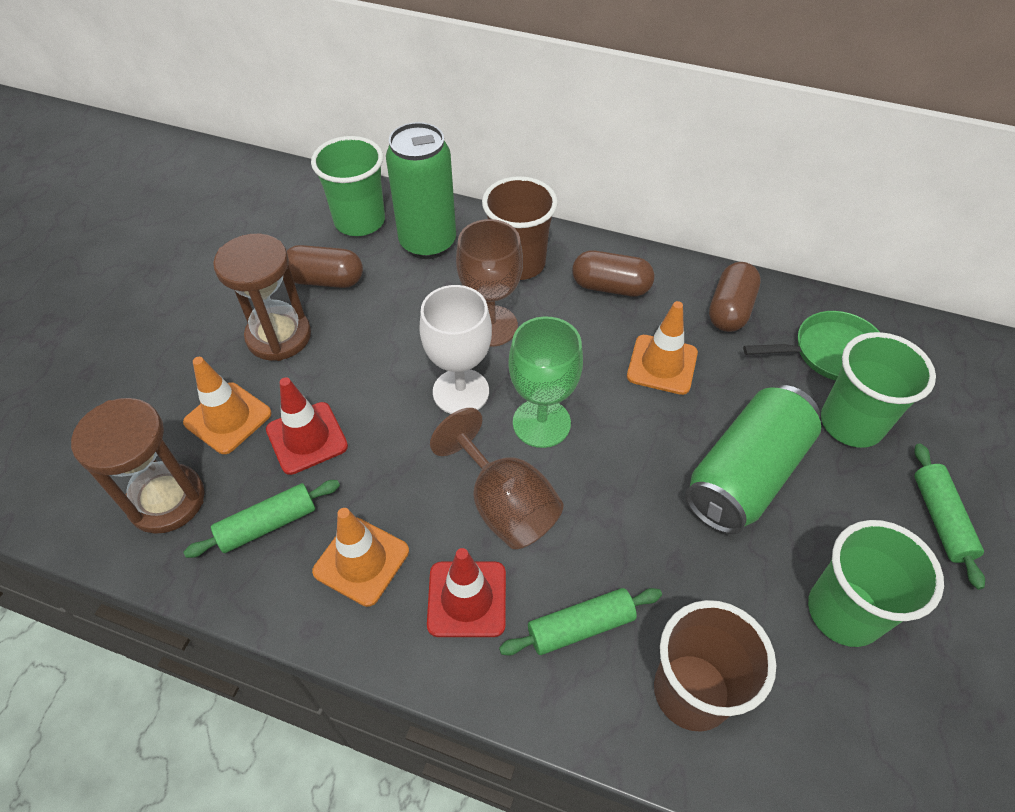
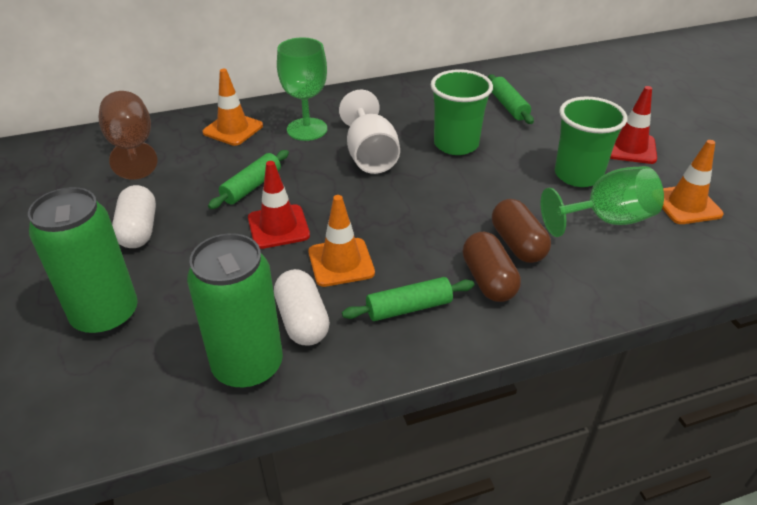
brown capsule: 3 -> 2
brown cup: 2 -> 0
brown goblet: 2 -> 1
brown hourglass: 2 -> 0
green cup: 3 -> 2
green goblet: 1 -> 2
green pan: 1 -> 0
white capsule: 0 -> 2

